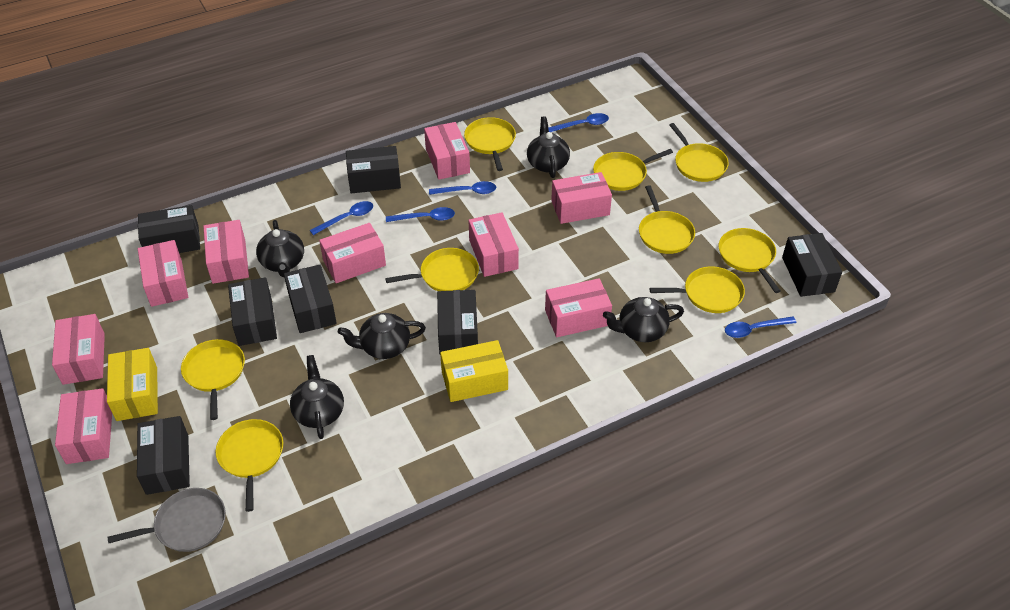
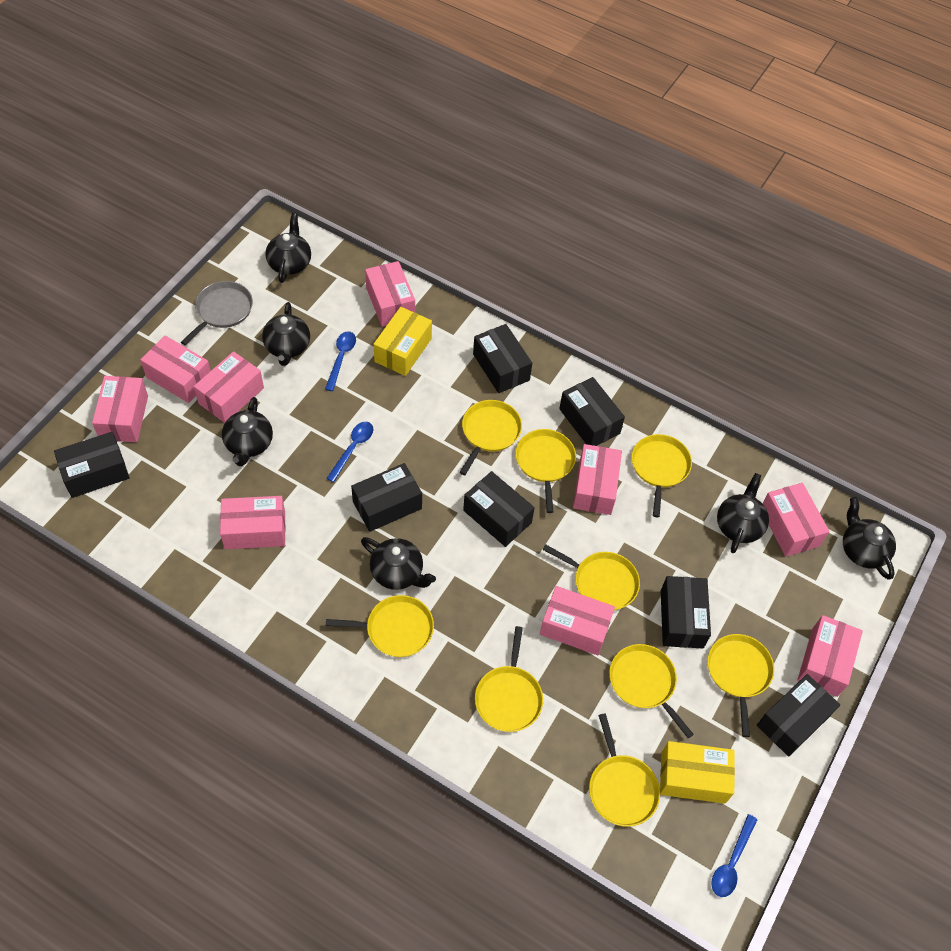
black teapot: 5 -> 6
blue spoon: 5 -> 3

